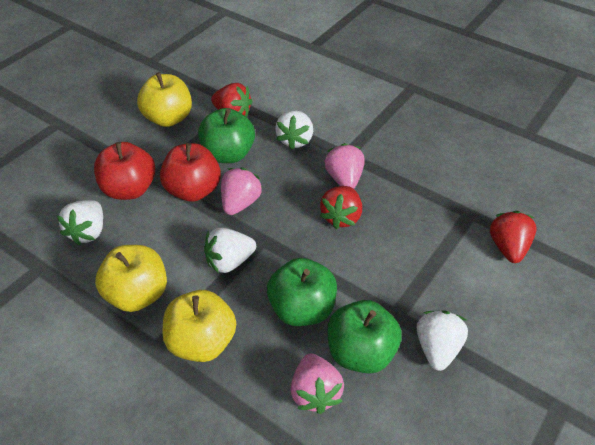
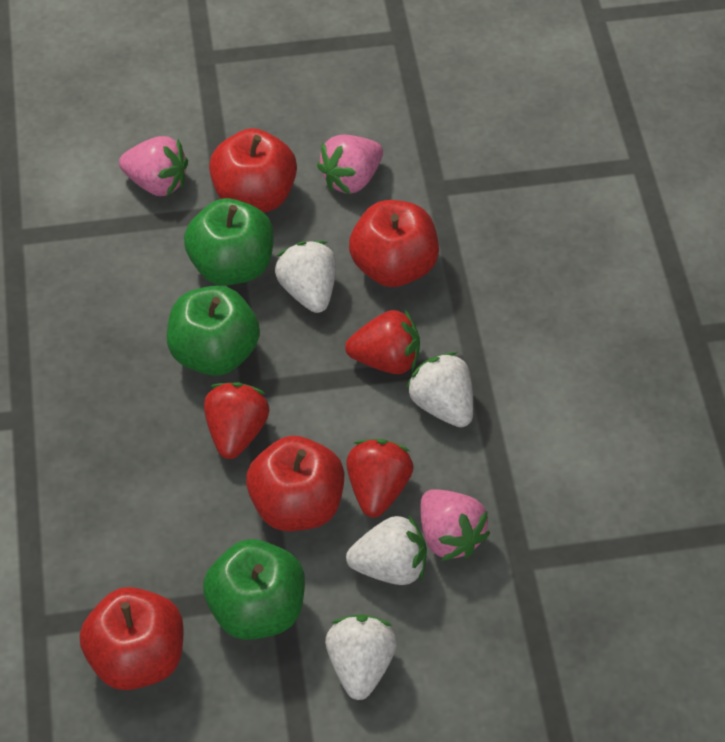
red apple: 2 -> 4
yellow apple: 3 -> 0

